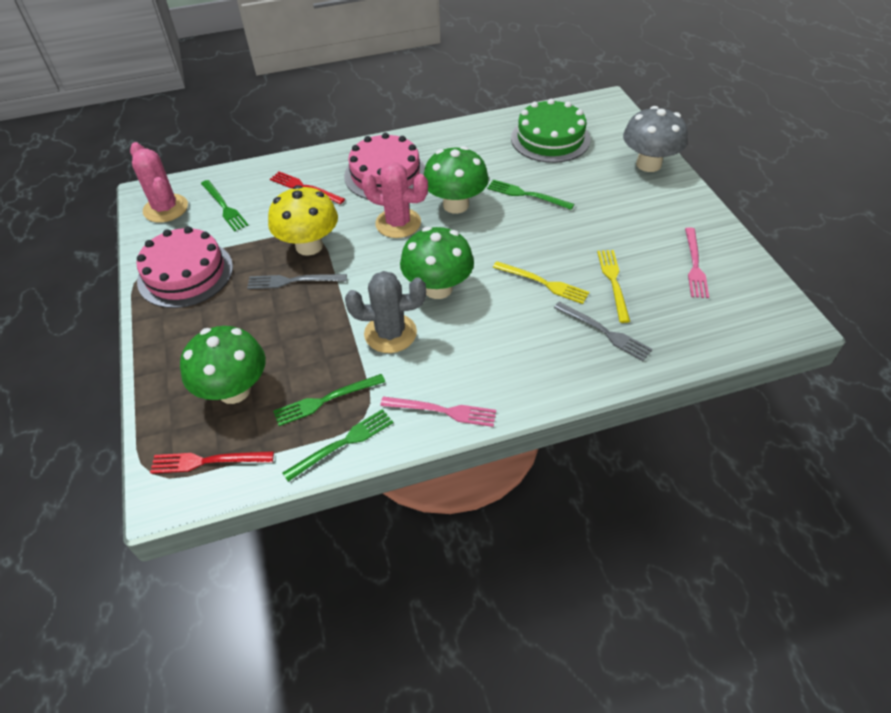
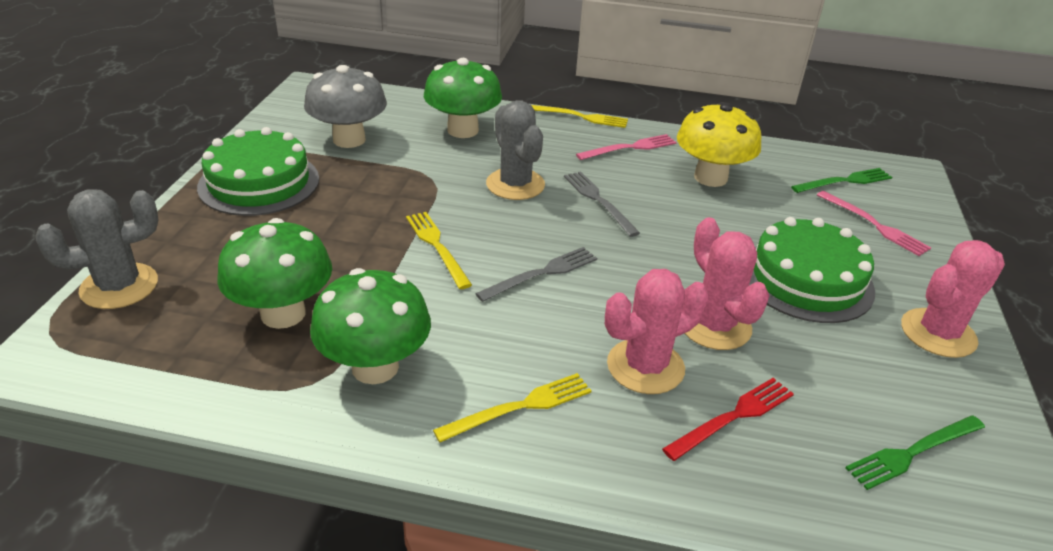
green cake: 1 -> 2
green fork: 4 -> 2
grey cactus: 1 -> 2
pink cactus: 2 -> 3
pink cake: 2 -> 0
red fork: 2 -> 1
yellow fork: 2 -> 3

